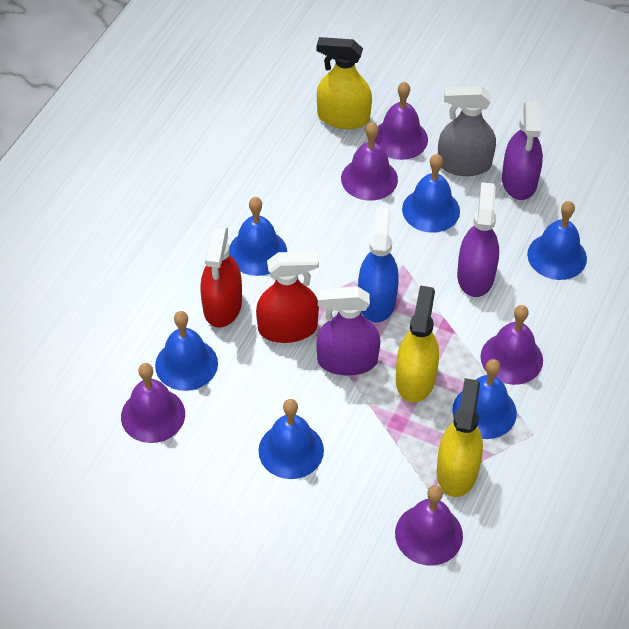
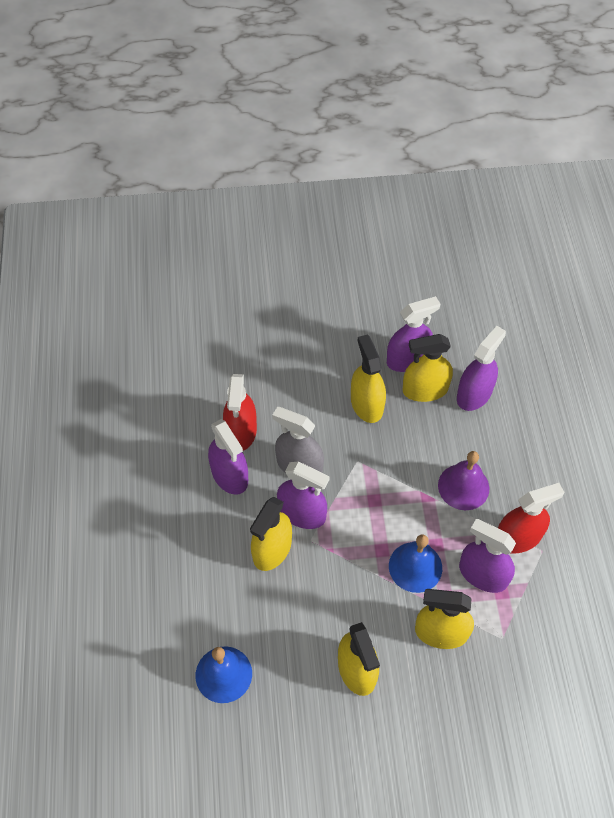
blue bell: 6 -> 2
blue spray bottle: 1 -> 0
purple bell: 5 -> 1
purple spray bottle: 3 -> 5
yellow spray bottle: 3 -> 5

